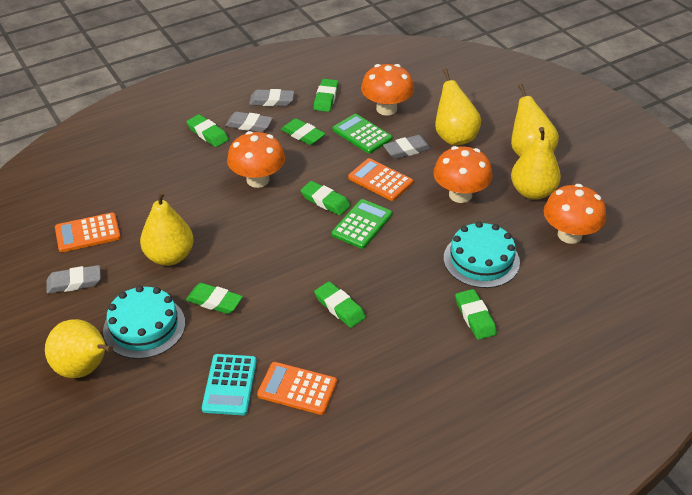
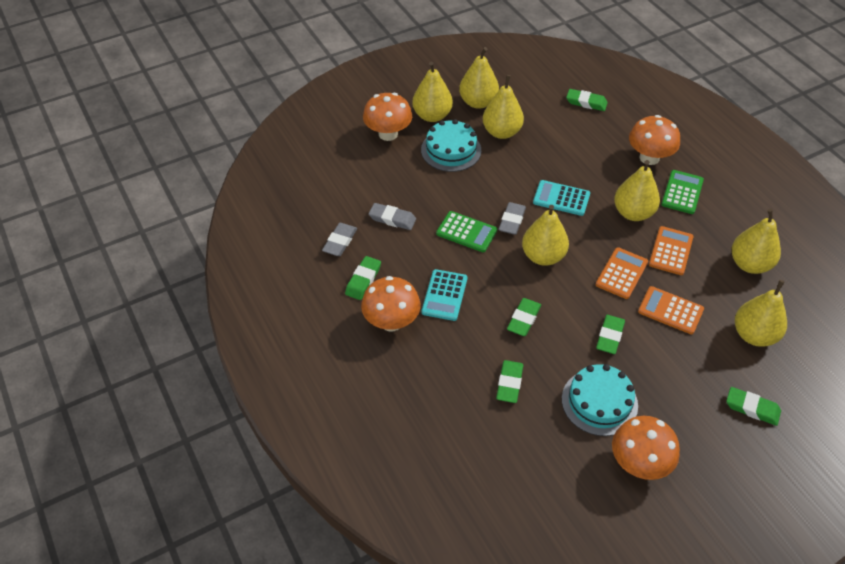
green eraser: 7 -> 6
grey eraser: 4 -> 3
turquoise calculator: 1 -> 2
yellow pear: 5 -> 7

